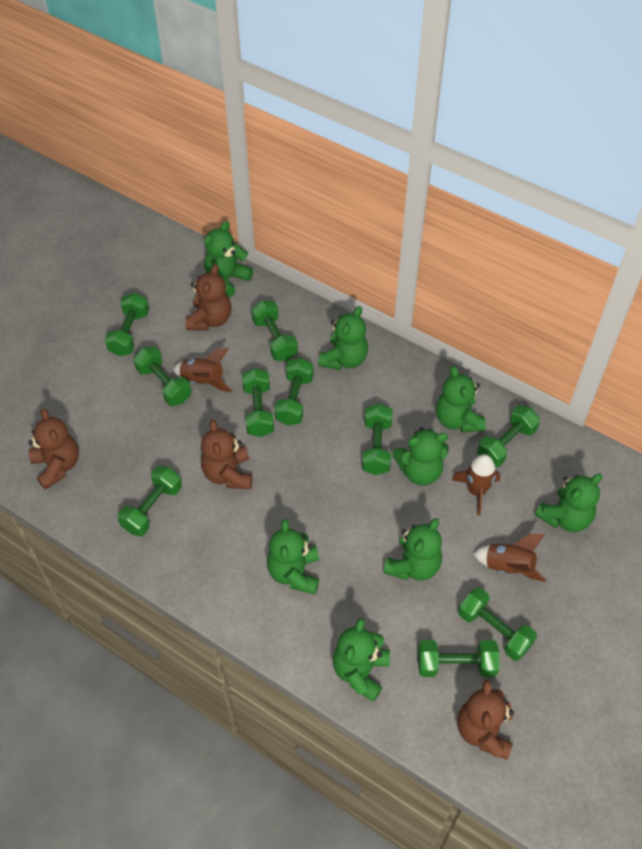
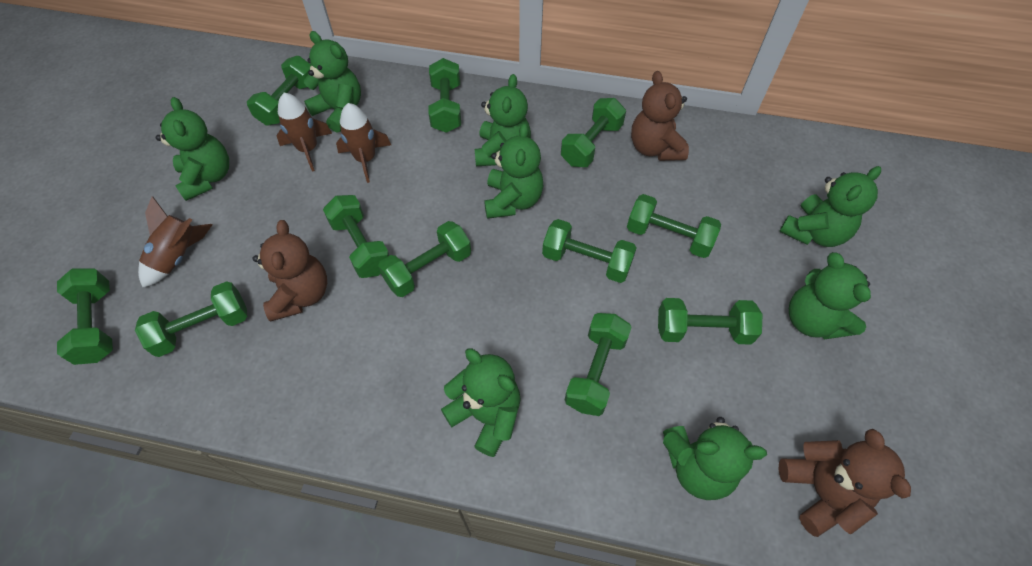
brown teddy bear: 4 -> 3
green dumbbell: 10 -> 11

